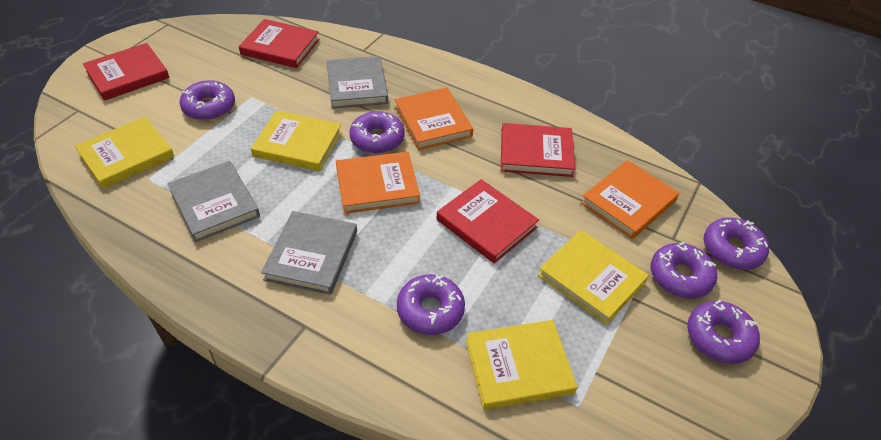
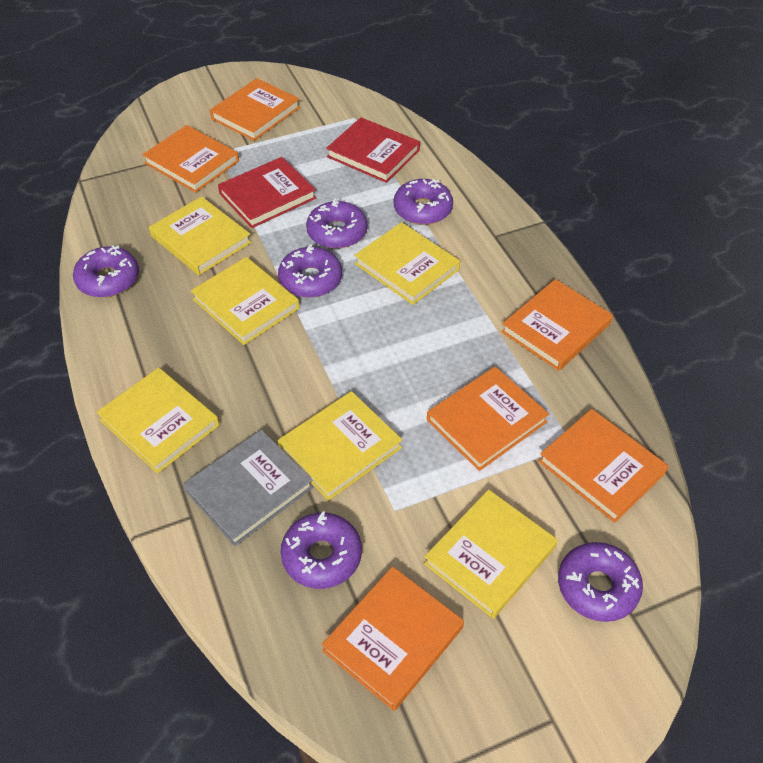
grey book: 3 -> 1
orange book: 3 -> 6
red book: 4 -> 2
yellow book: 4 -> 6

